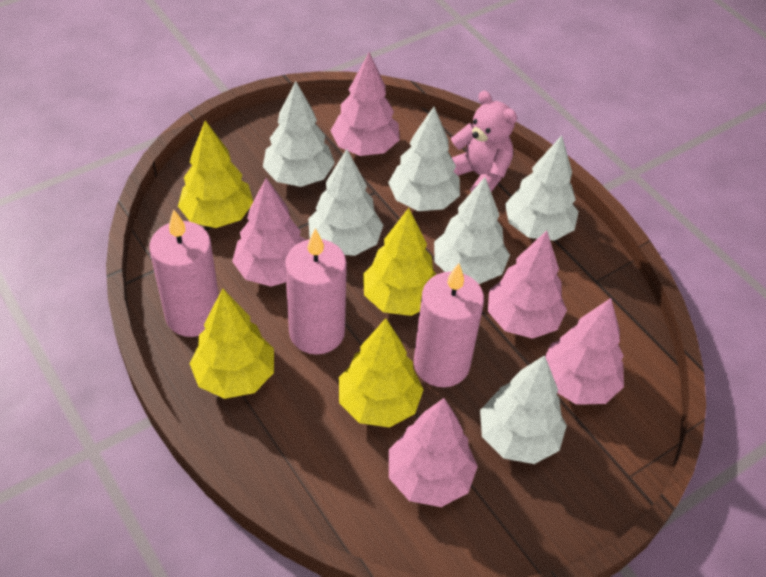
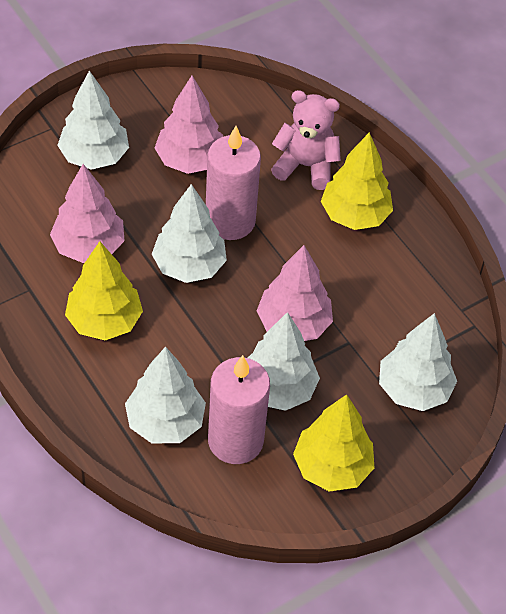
pink candle: 3 -> 2
pink tree: 5 -> 3
white tree: 6 -> 5
yellow tree: 4 -> 3

